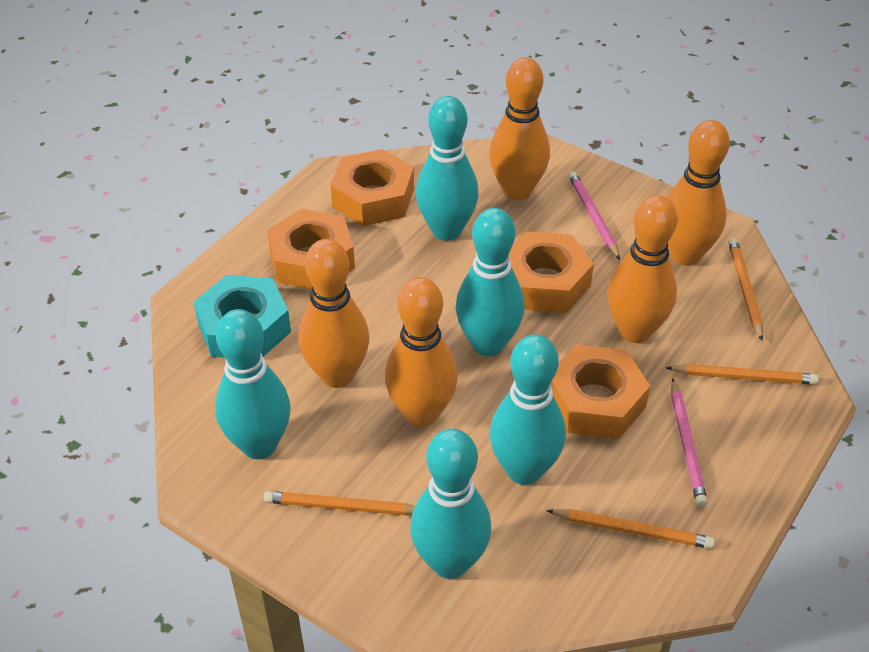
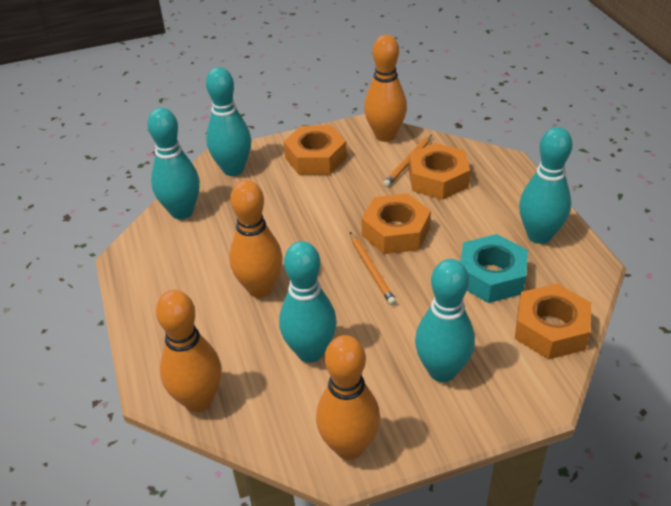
orange bowling pin: 5 -> 4
orange pencil: 4 -> 2
pink pencil: 2 -> 0

